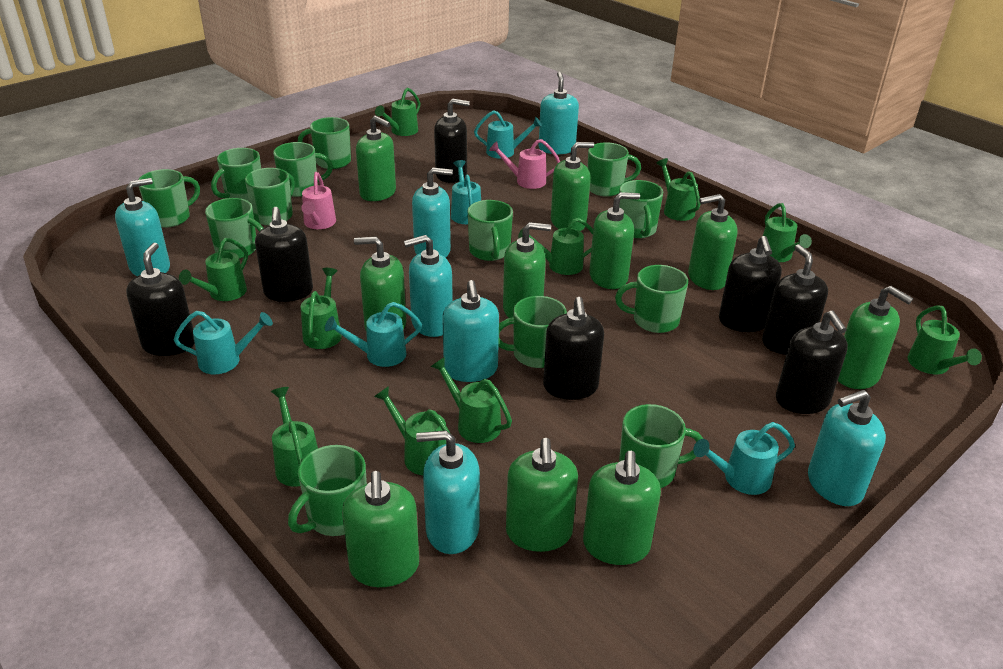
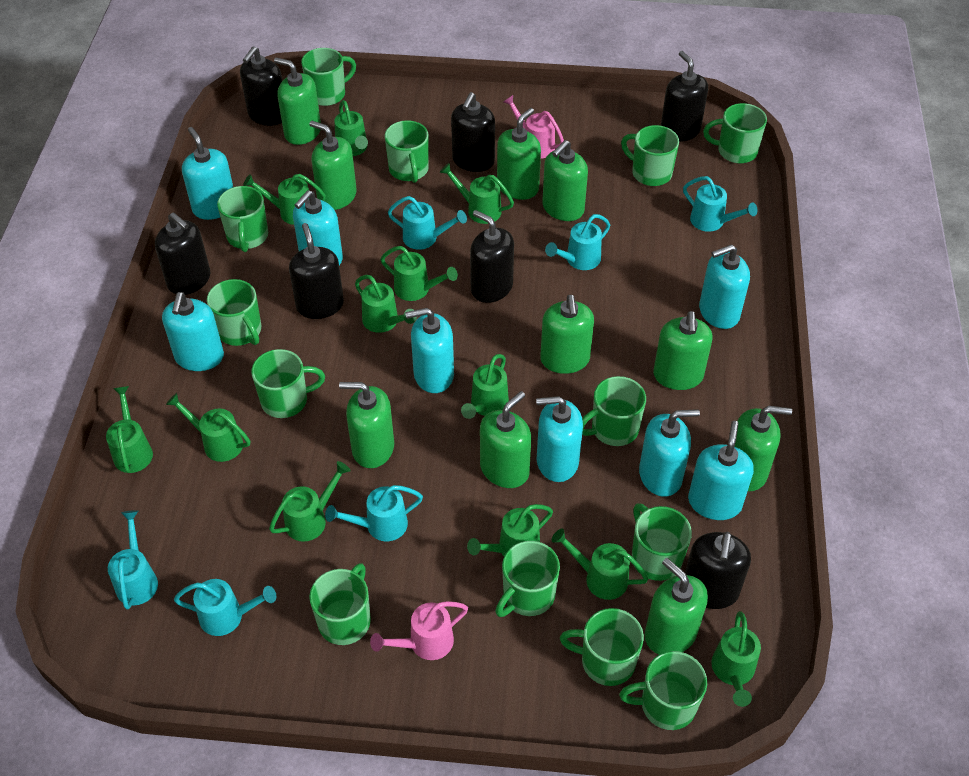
green watering can: 10 -> 12
turquoise soap dispenser: 7 -> 8
turquoise watering can: 5 -> 6

